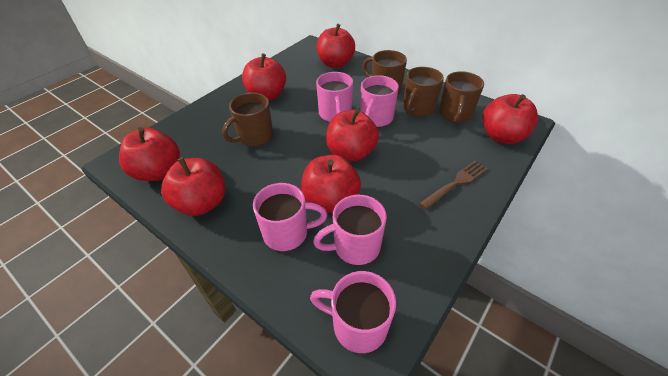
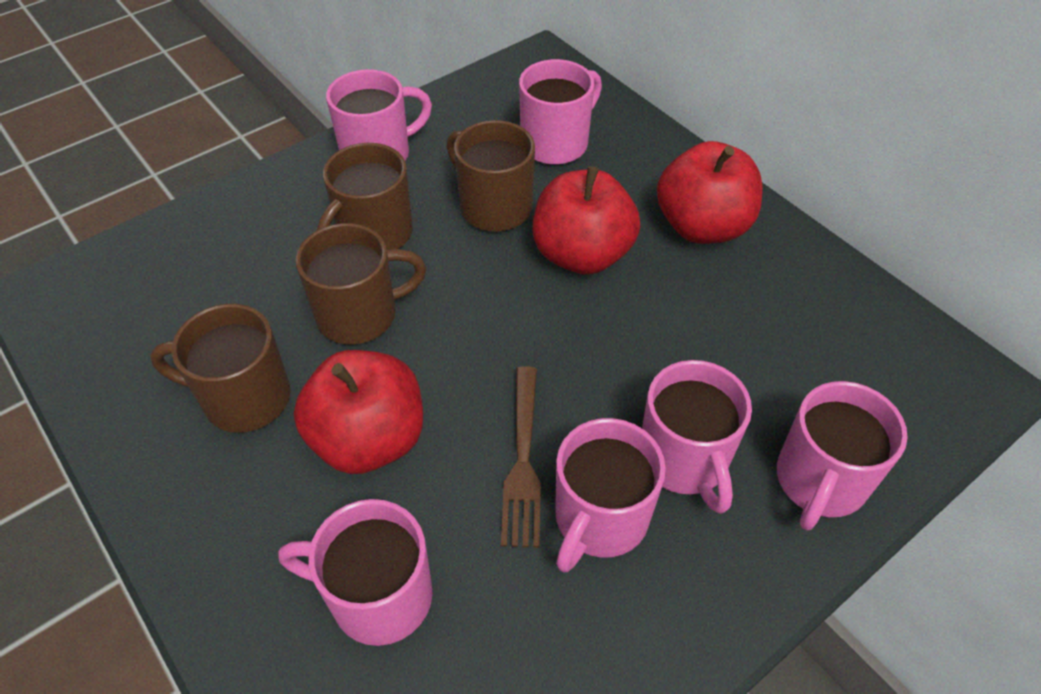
pink mug: 5 -> 6
red apple: 7 -> 3

